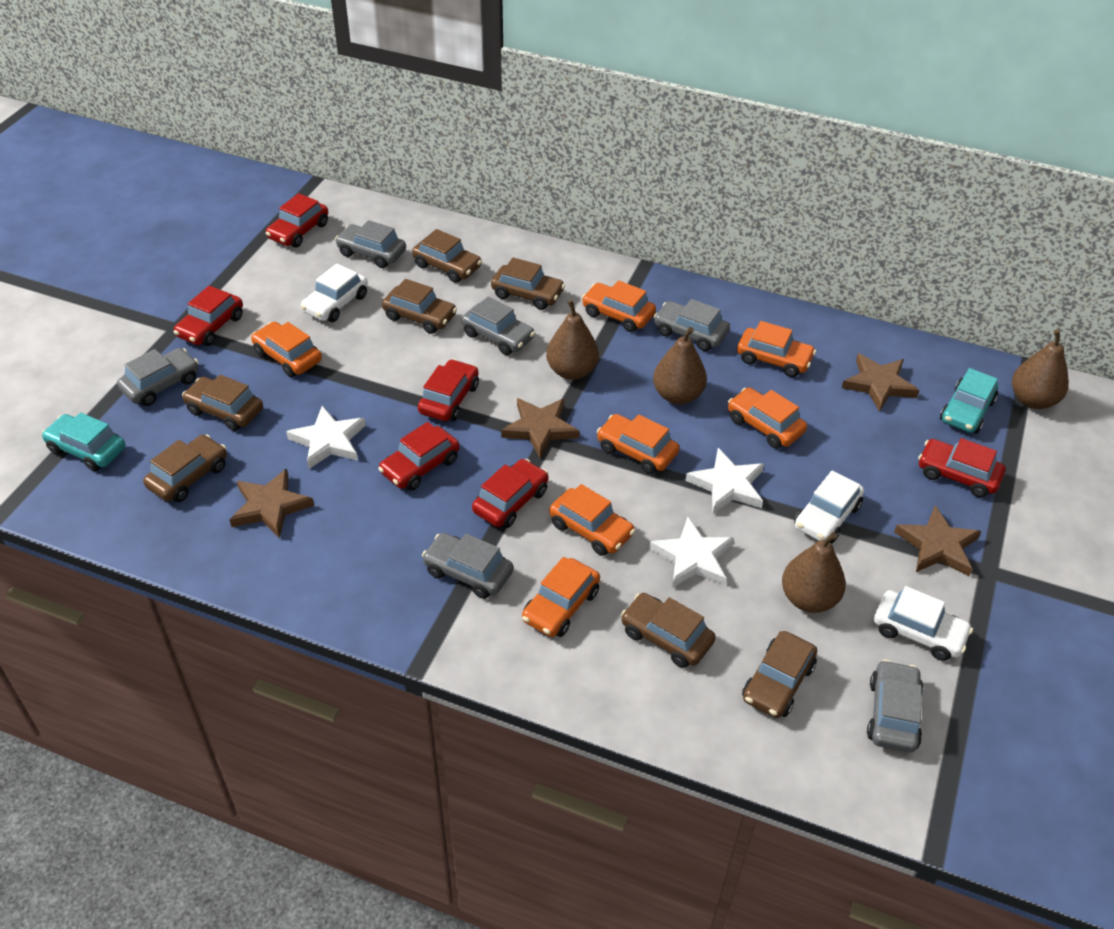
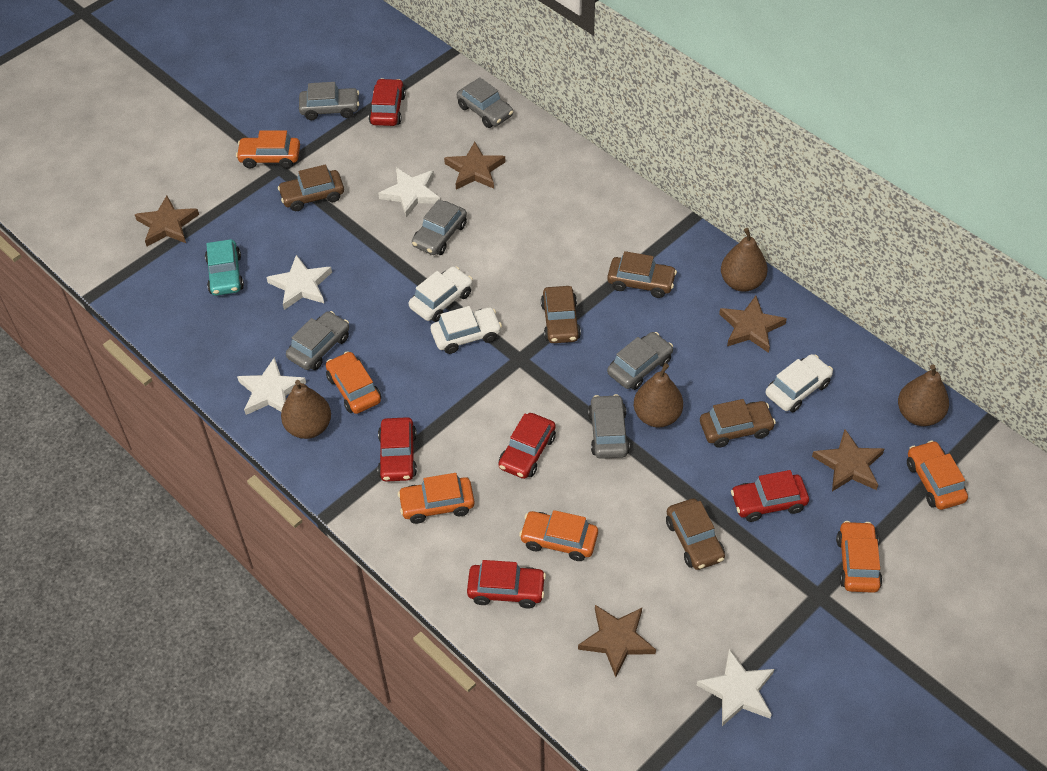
brown car: 7 -> 5
brown star: 4 -> 5
orange car: 7 -> 6
red car: 6 -> 5
turquoise car: 2 -> 1
white star: 3 -> 4

